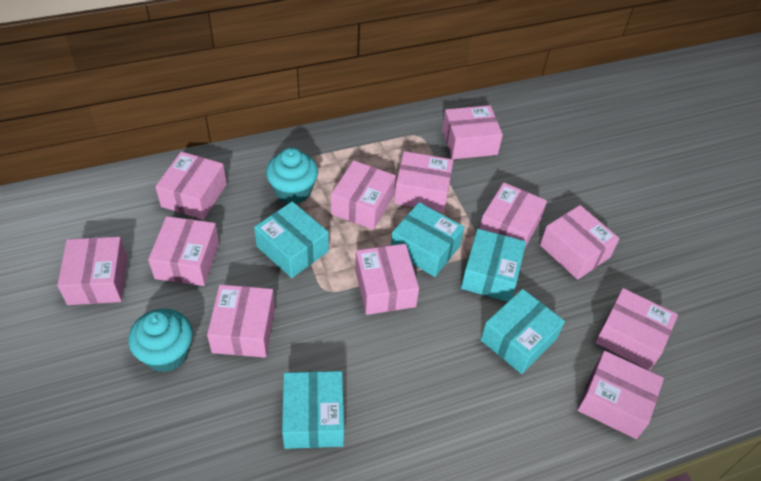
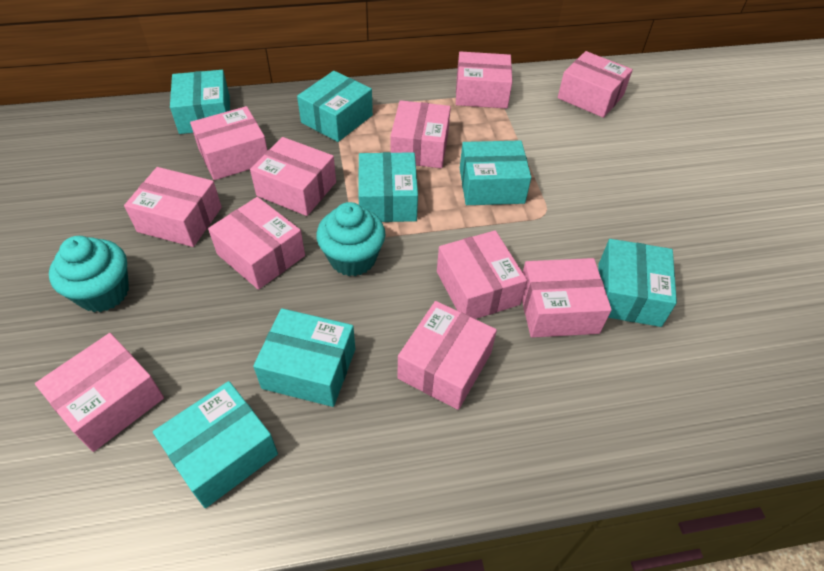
pink box: 12 -> 11
turquoise box: 5 -> 7

